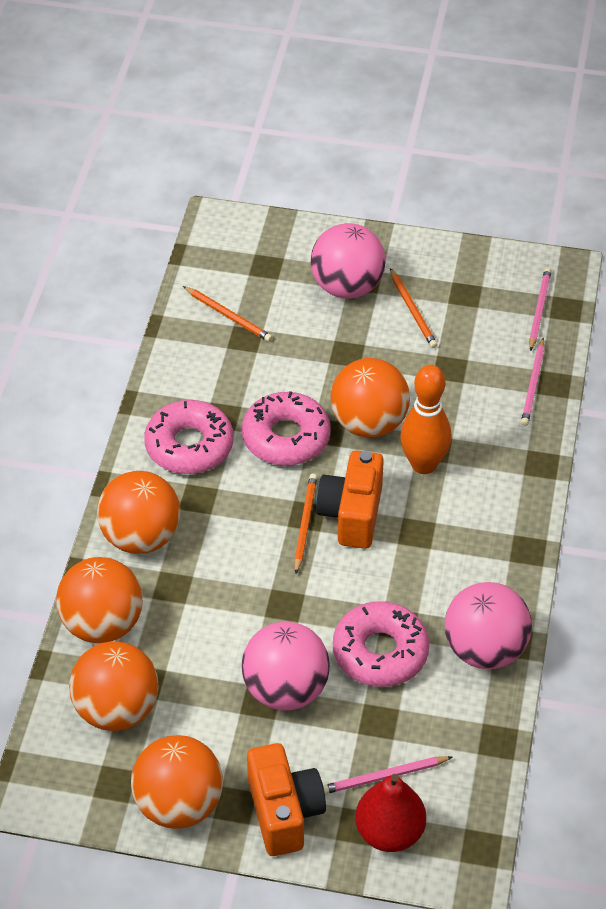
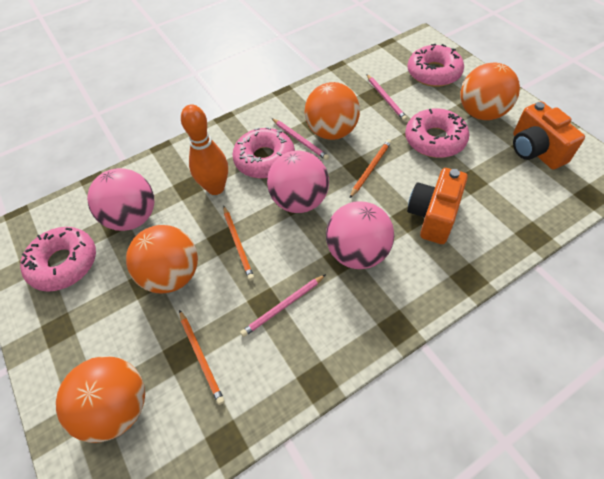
orange ball: 5 -> 4
pink donut: 3 -> 4
red pear: 1 -> 0

